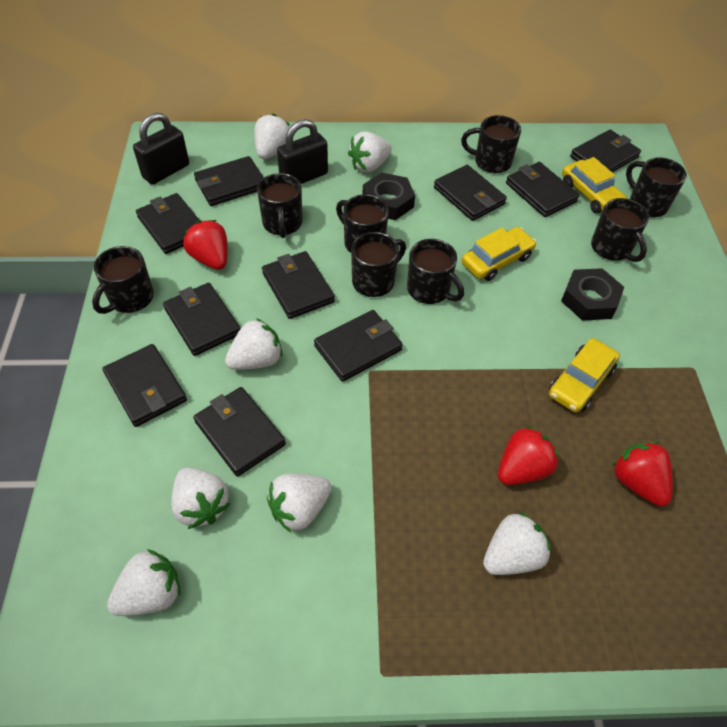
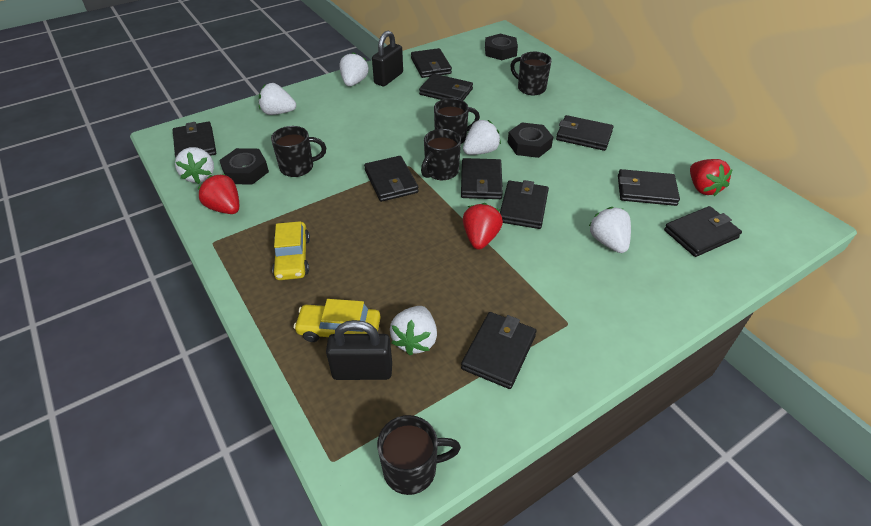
black mug: 8 -> 5
black nut: 2 -> 3
white strawberry: 7 -> 6
yellow car: 3 -> 2

